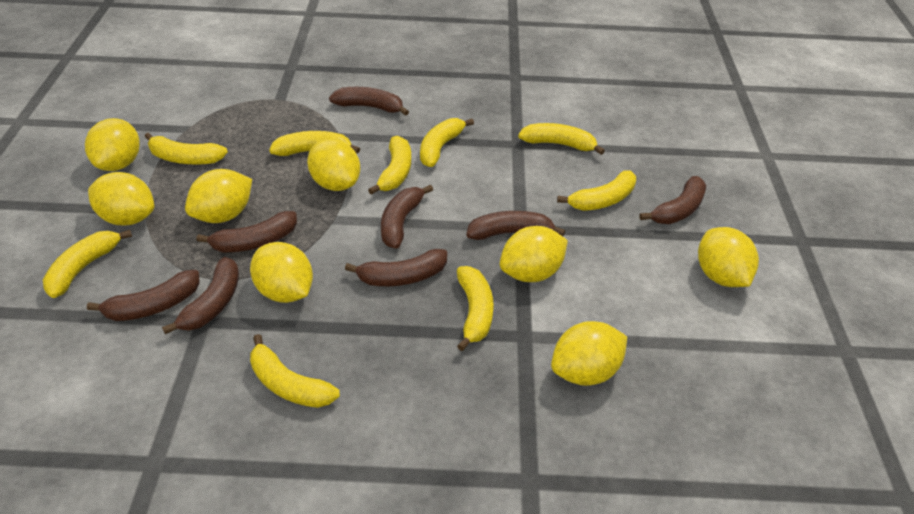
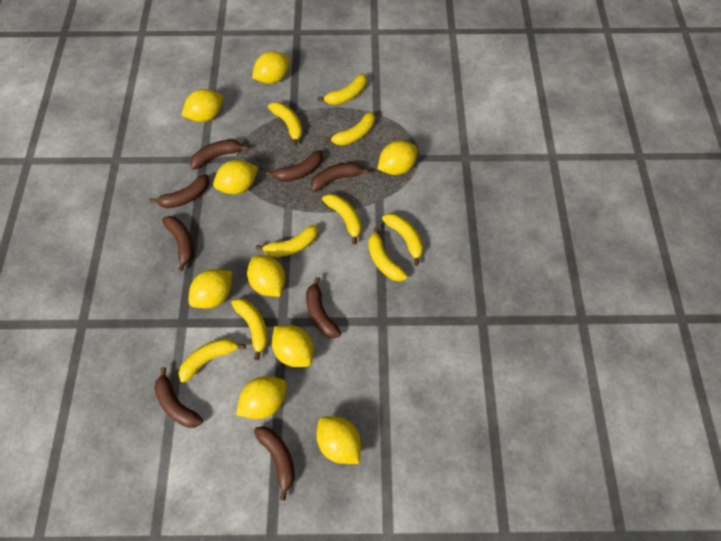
yellow lemon: 8 -> 9

